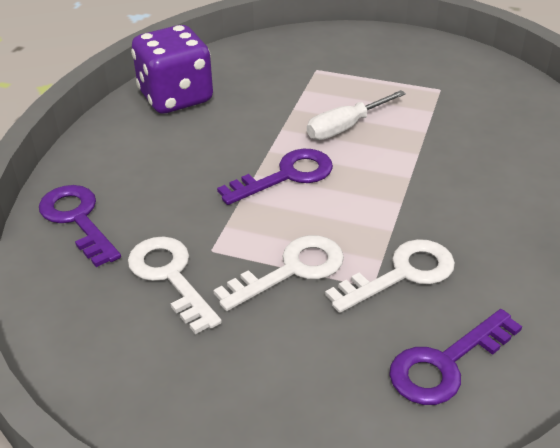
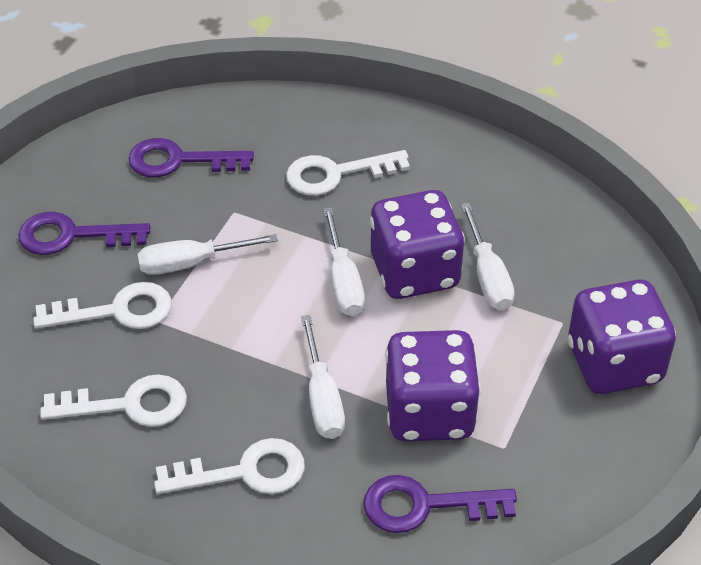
purple dice: 1 -> 3
white key: 3 -> 4
white screwdriver: 1 -> 4

